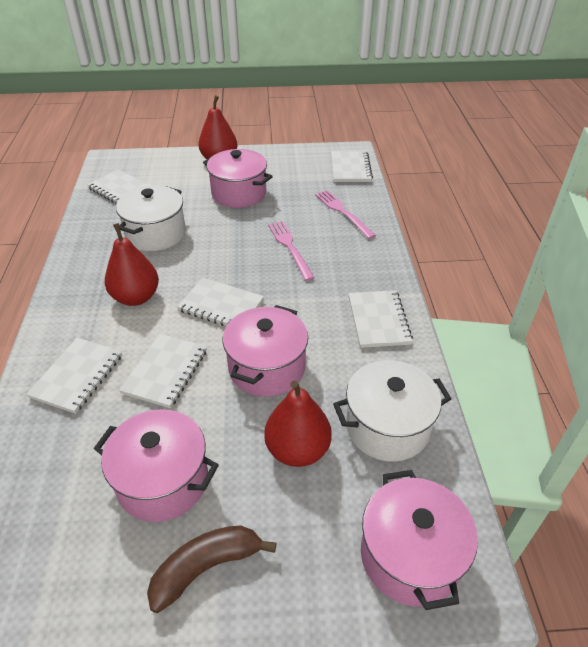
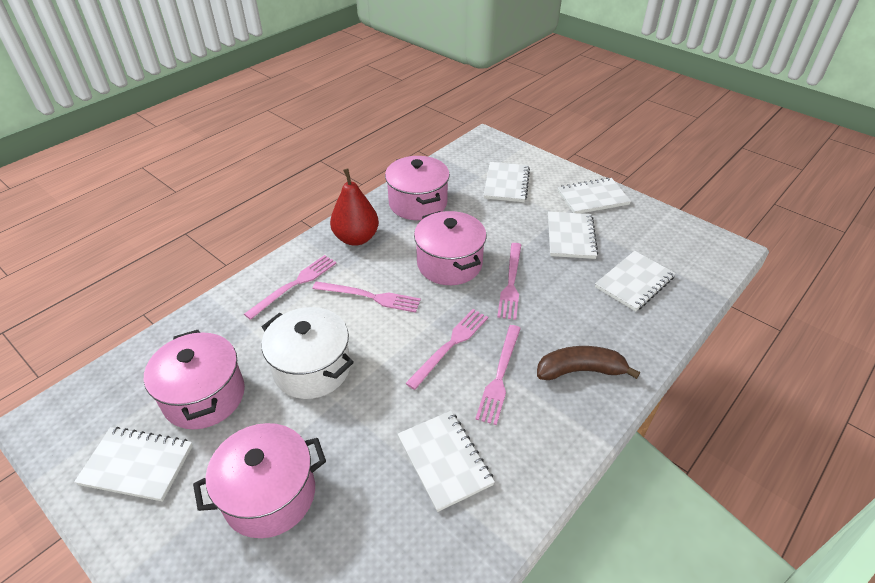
pink fork: 2 -> 5
red pear: 3 -> 1
white pot: 2 -> 1

